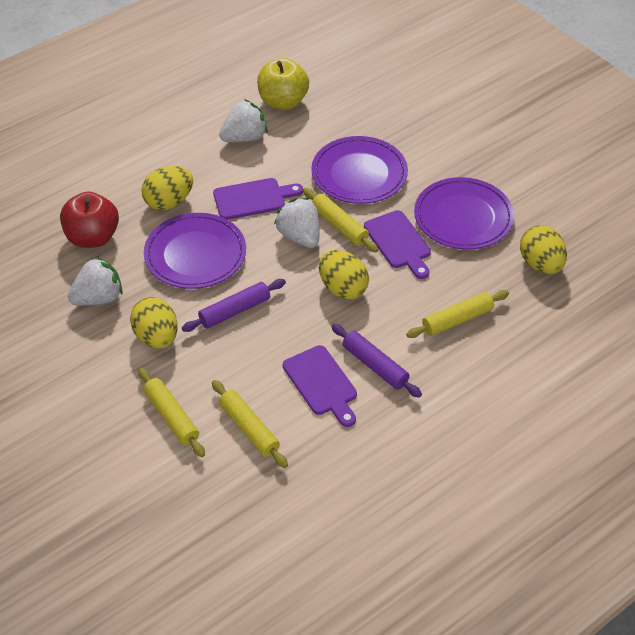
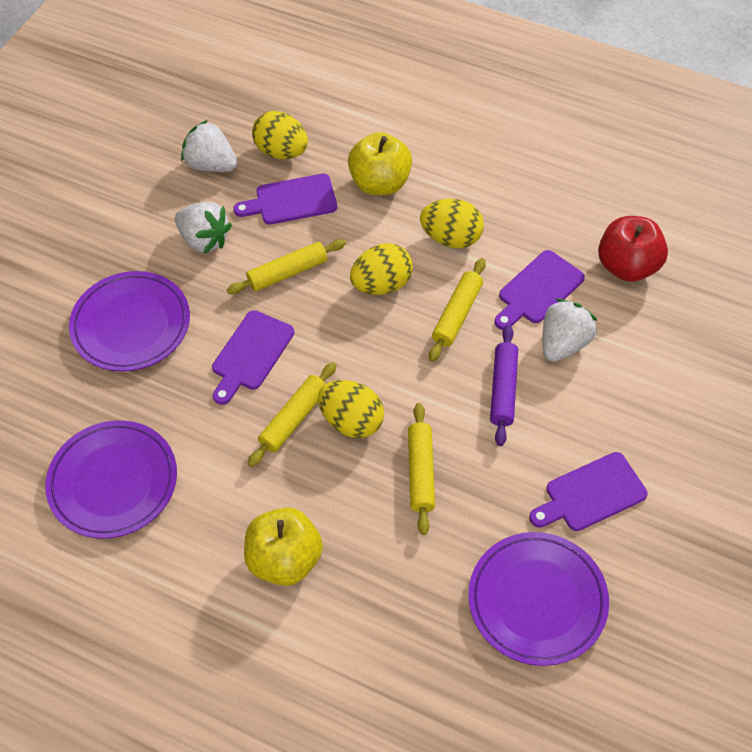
purple cutting board: 3 -> 4
purple rolling pin: 2 -> 1
yellow apple: 1 -> 2

